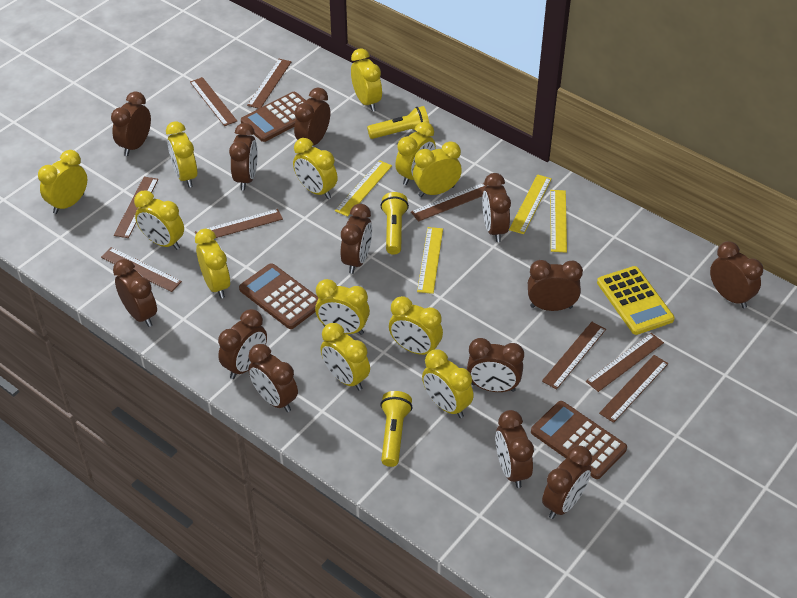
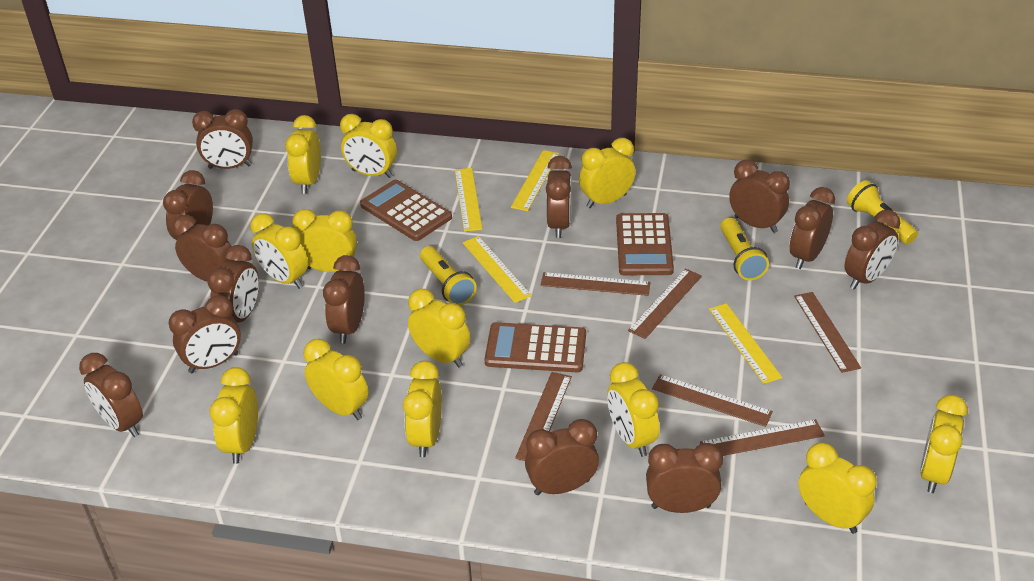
brown ruler: 9 -> 6
yellow calculator: 1 -> 0

